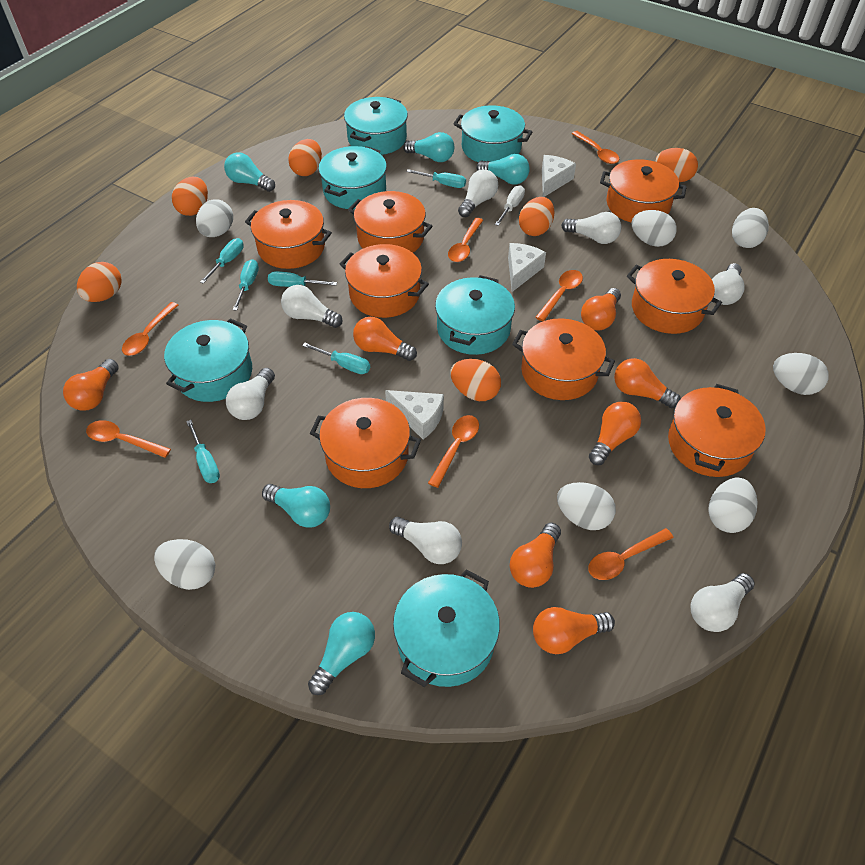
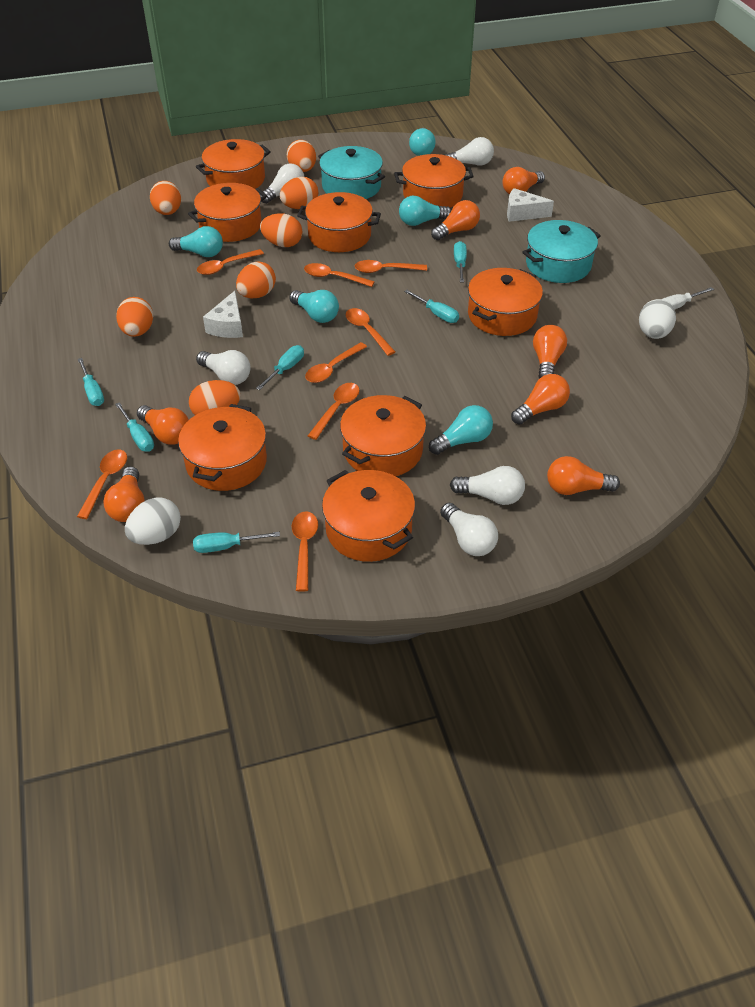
orange egg: 6 -> 7
orange spoon: 7 -> 8
turquoise pot: 6 -> 2
white cheese: 3 -> 2
white egg: 7 -> 2
white light bulb: 7 -> 5

